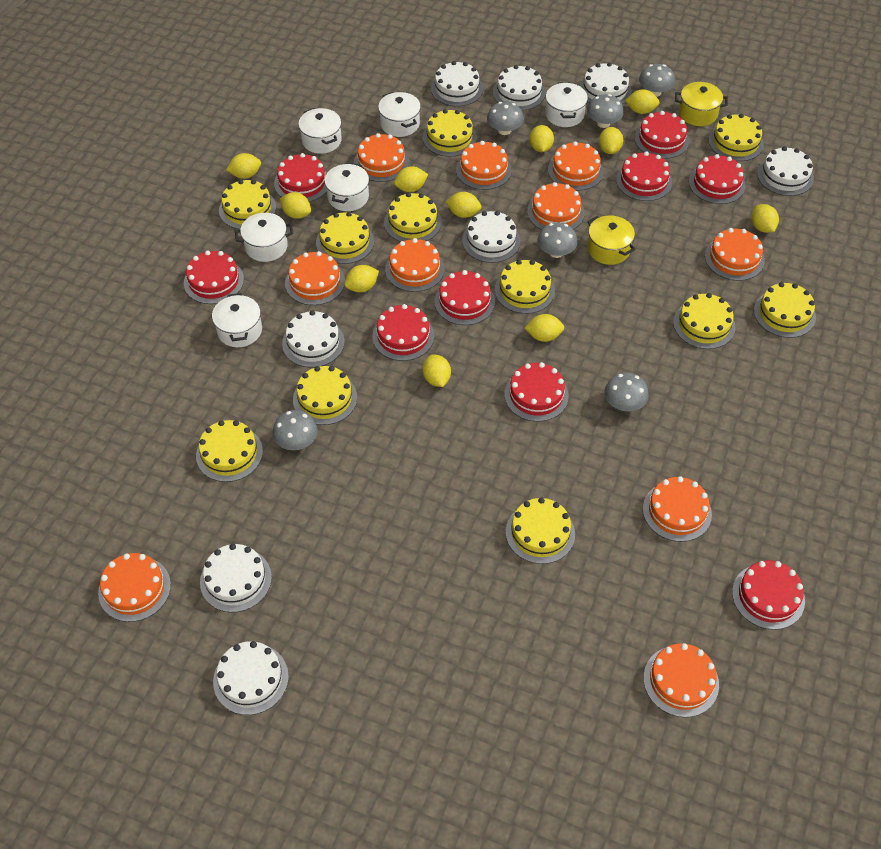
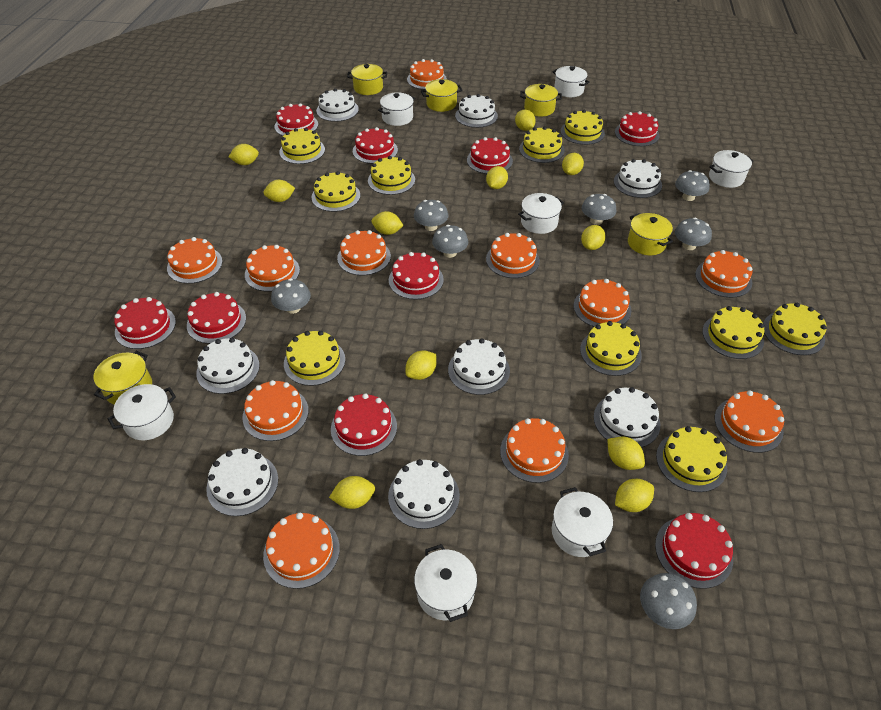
grey mushroom: 6 -> 7
orange cake: 10 -> 11
white pot: 6 -> 7
yellow cake: 11 -> 10
yellow pot: 2 -> 5

